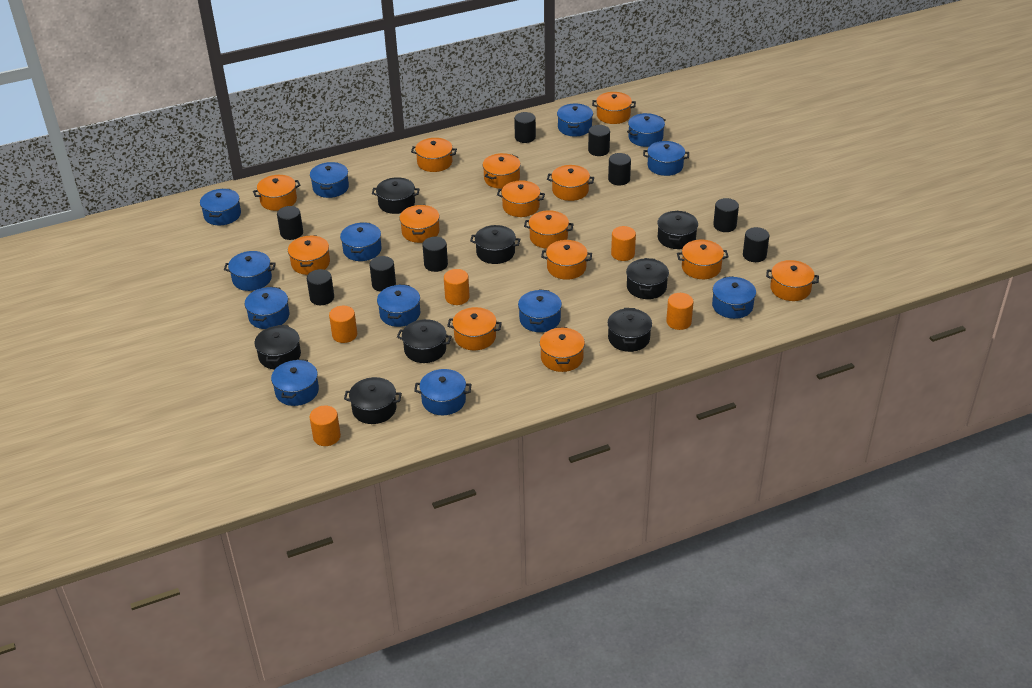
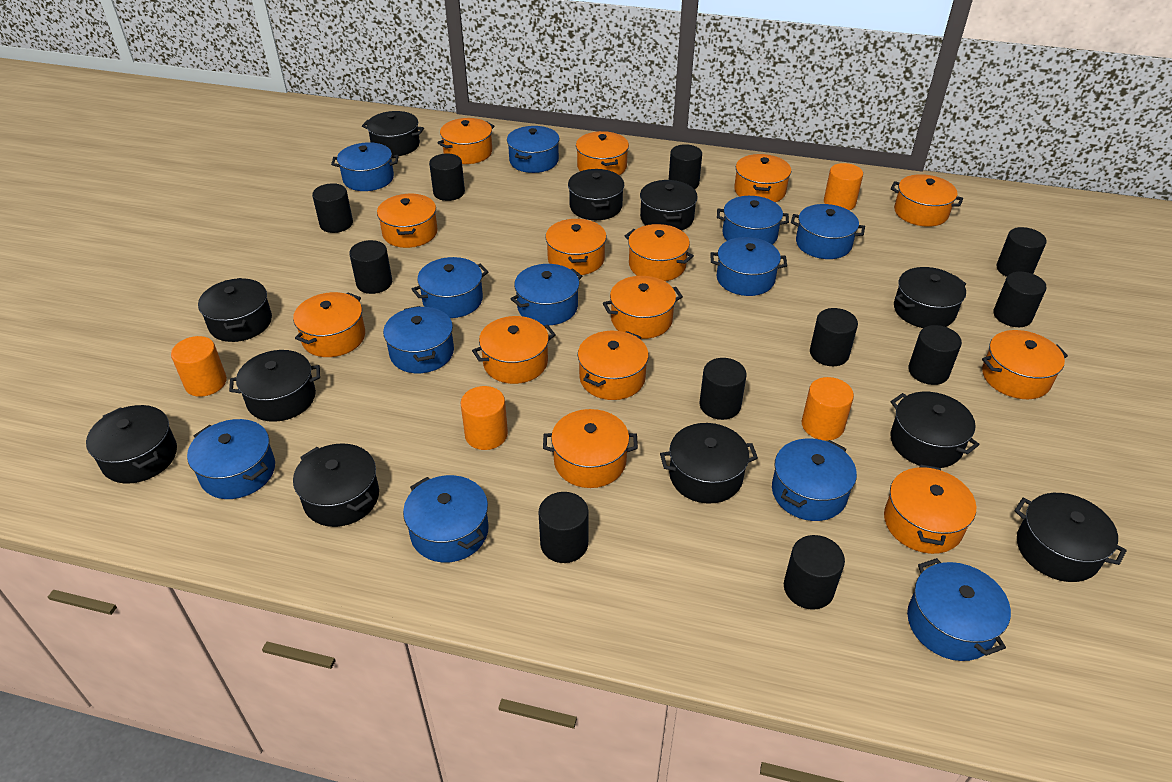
black cylinder: 9 -> 11
black pot: 8 -> 11
blue pot: 13 -> 12
orange cylinder: 5 -> 4

